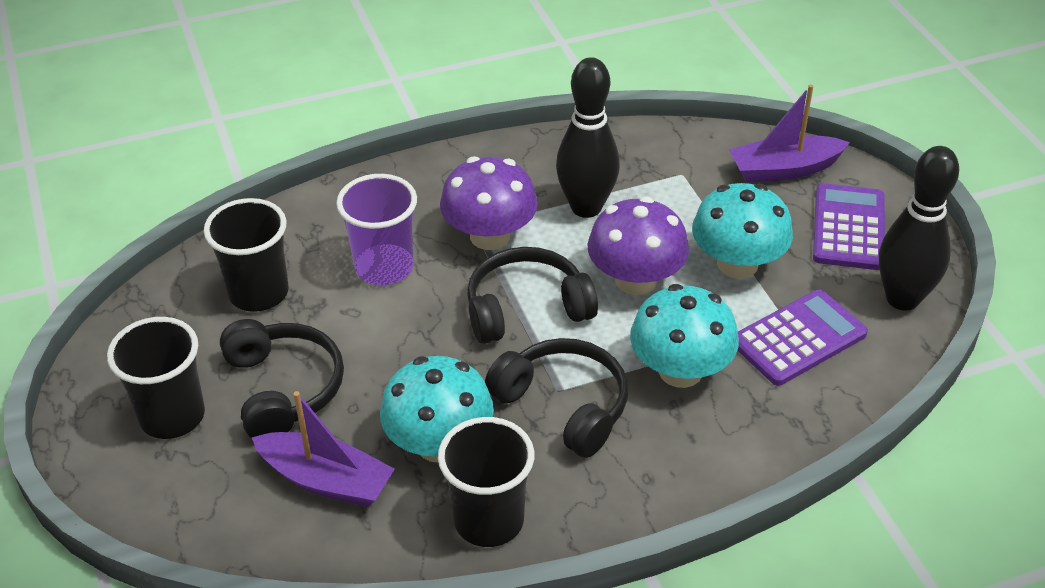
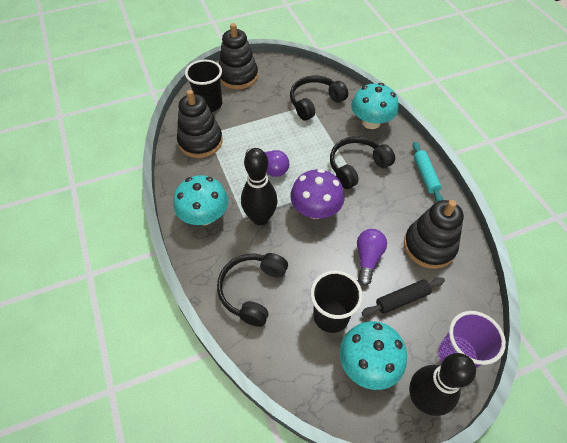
black cup: 3 -> 2
black rolling pin: 0 -> 1
black stacking toy: 0 -> 3
purple boat: 2 -> 0
purple calculator: 2 -> 0
purple light bulb: 0 -> 2
purple mushroom: 2 -> 1
turquoise rolling pin: 0 -> 1

